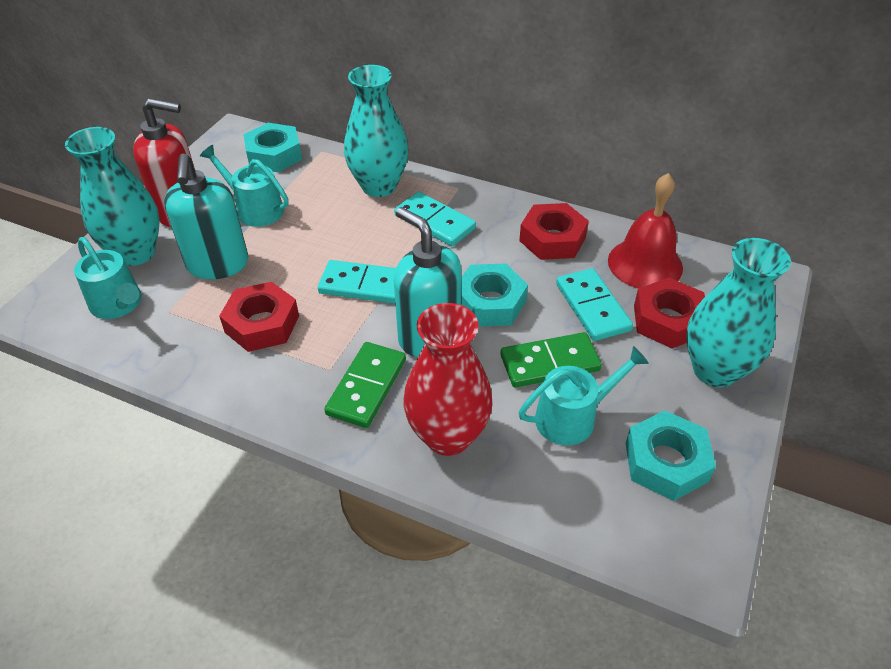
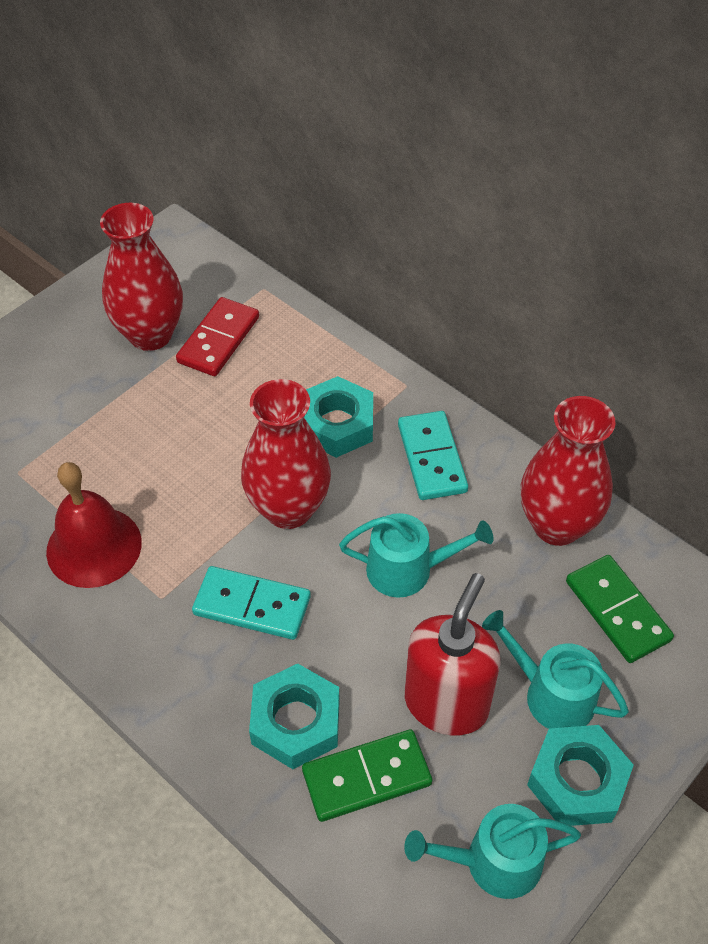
red domino: 0 -> 1
red nut: 3 -> 0
red vase: 1 -> 3
turquoise domino: 3 -> 2
turquoise soap dispenser: 2 -> 0
turquoise vase: 3 -> 0

